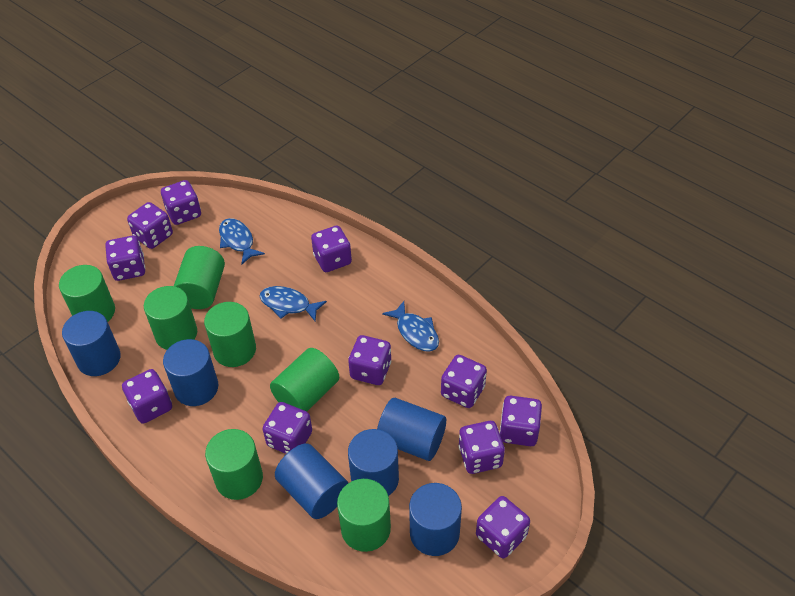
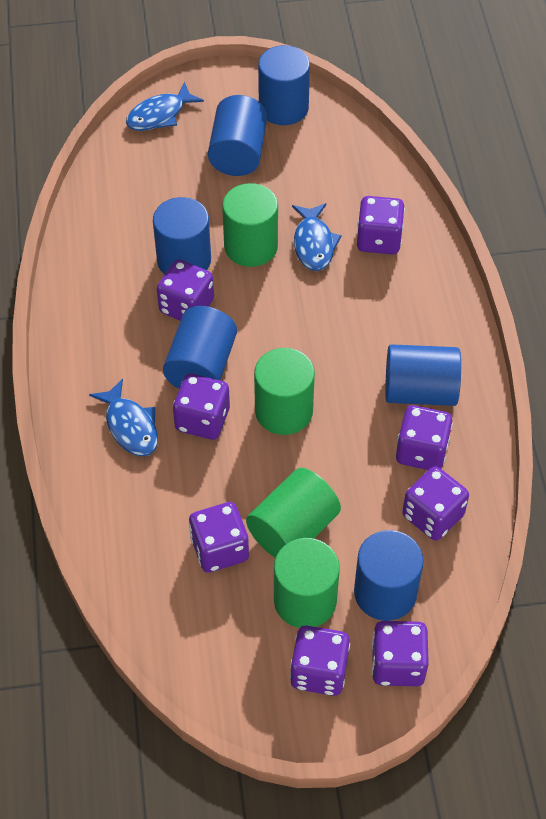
green cylinder: 7 -> 4
purple dice: 11 -> 8

